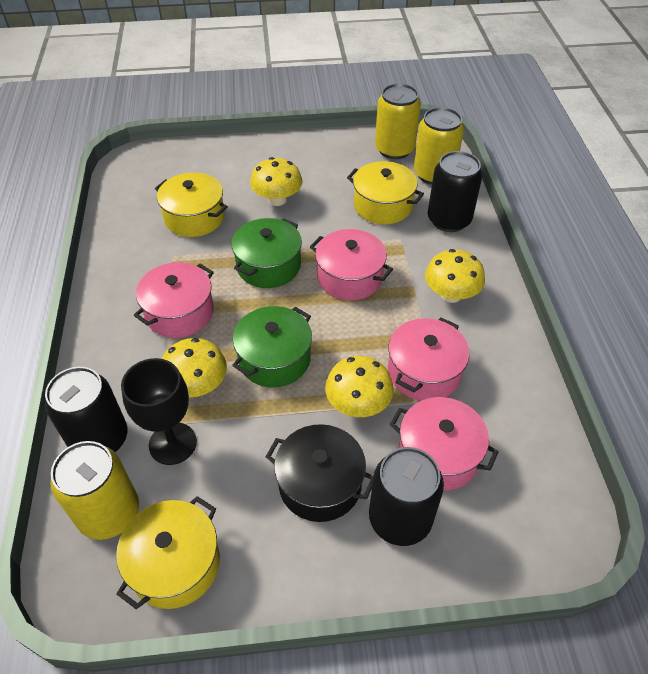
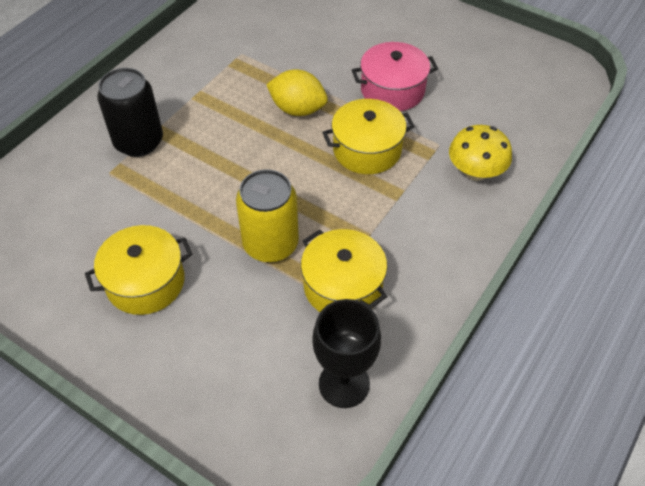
black can: 3 -> 1
black pot: 1 -> 0
green pot: 2 -> 0
pink pot: 4 -> 1
yellow can: 3 -> 1
yellow lemon: 0 -> 1
yellow mushroom: 4 -> 1

